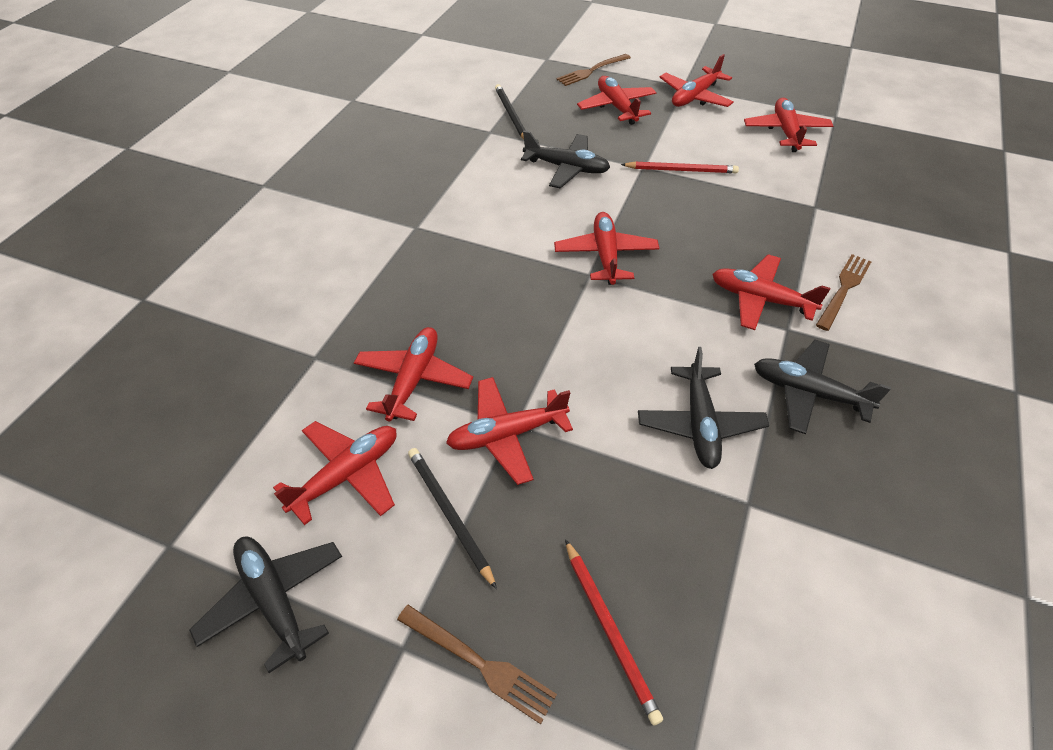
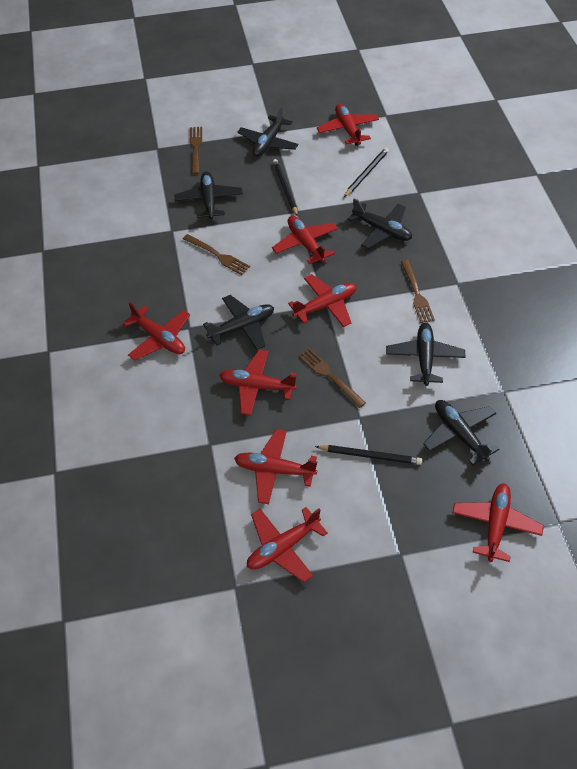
black pencil: 2 -> 3
black plane: 4 -> 6
brown fork: 3 -> 4
red pencil: 2 -> 0

